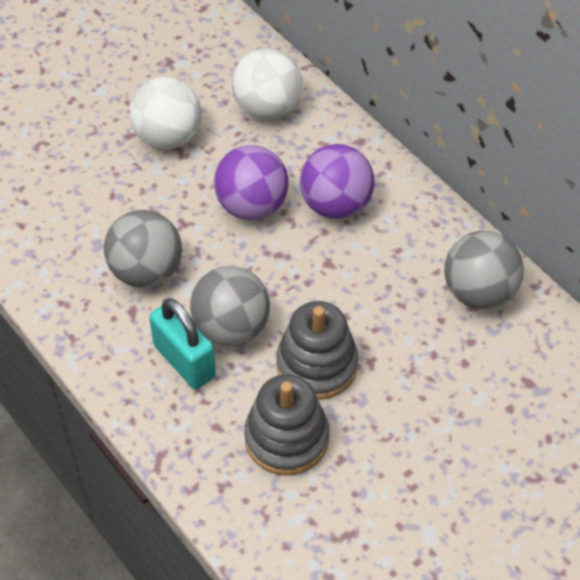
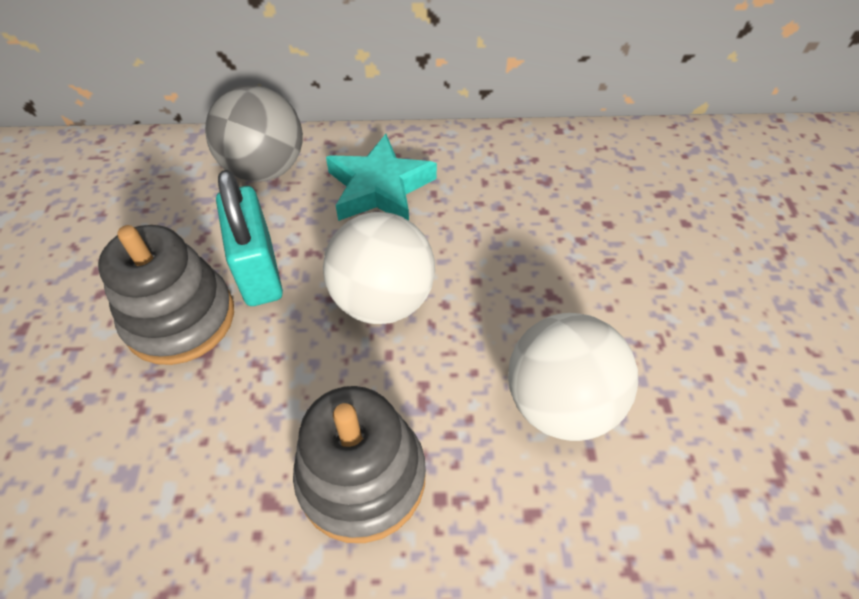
grey ball: 3 -> 1
purple ball: 2 -> 0
turquoise star: 0 -> 1

